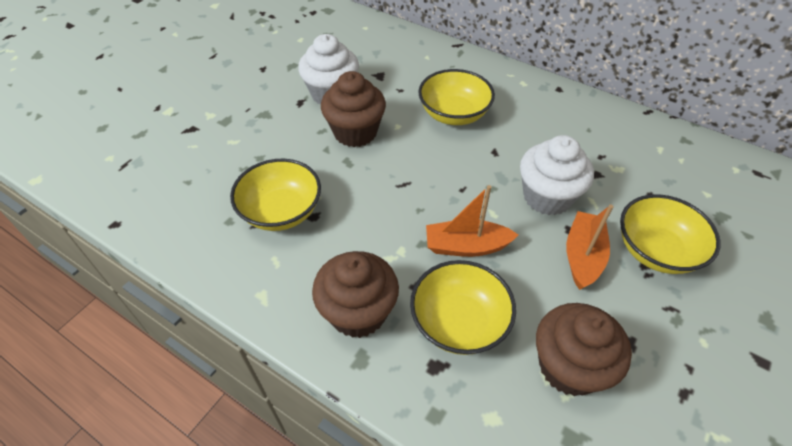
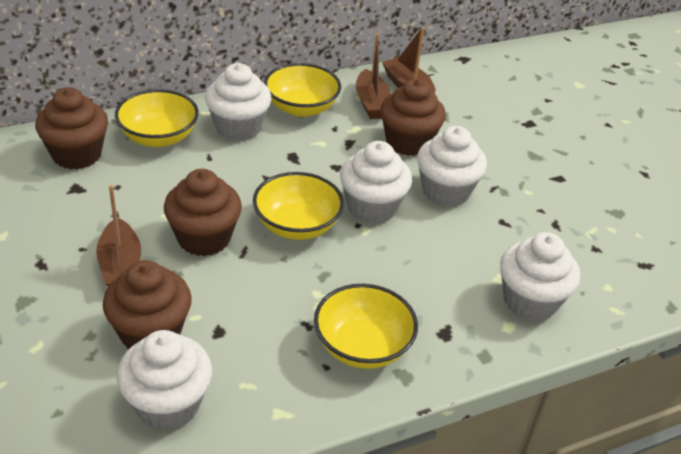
brown boat: 0 -> 3
brown cupcake: 3 -> 4
orange boat: 2 -> 0
white cupcake: 2 -> 5

